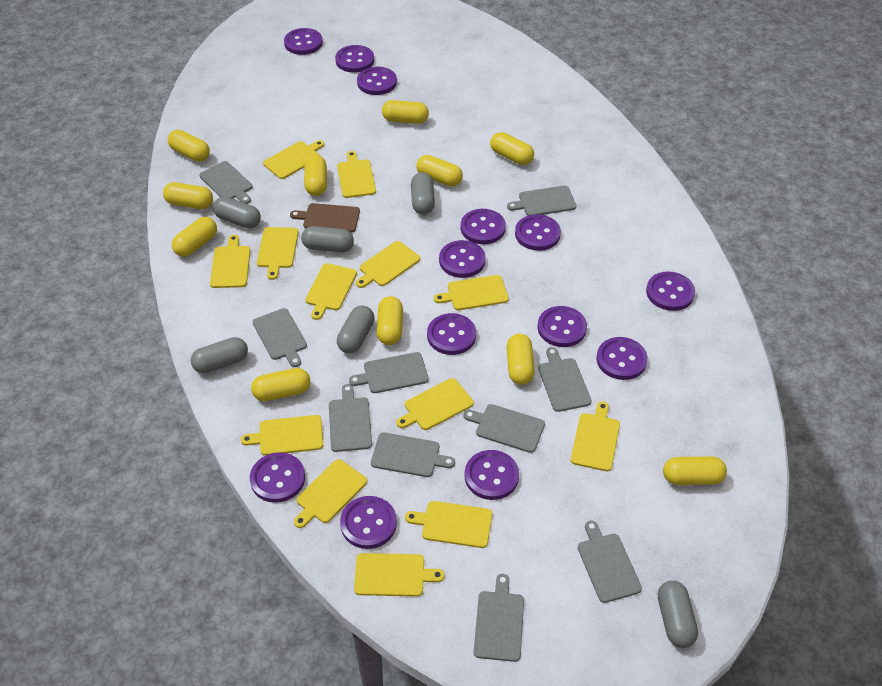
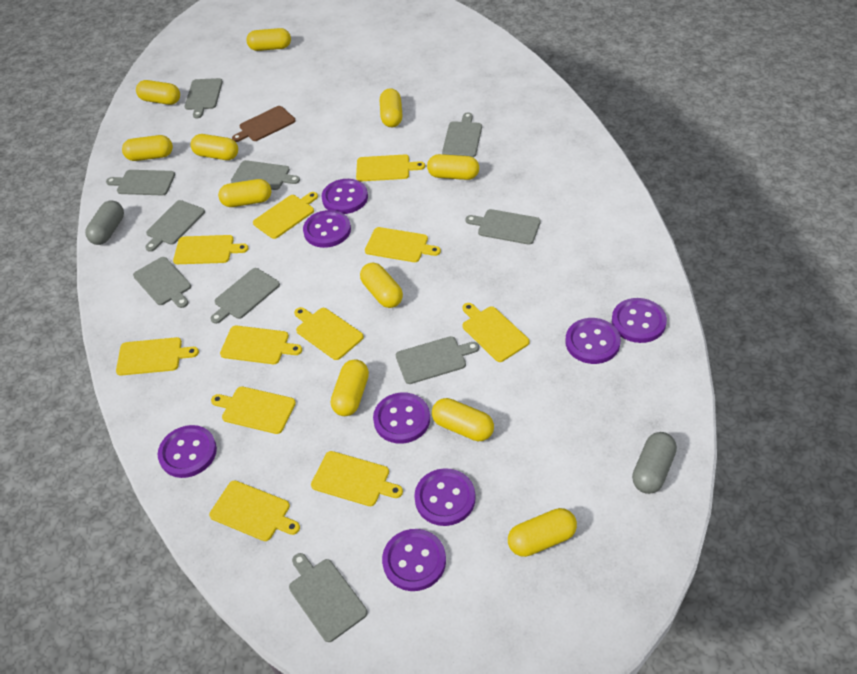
grey capsule: 6 -> 2
purple button: 13 -> 8
yellow cutting board: 13 -> 11

